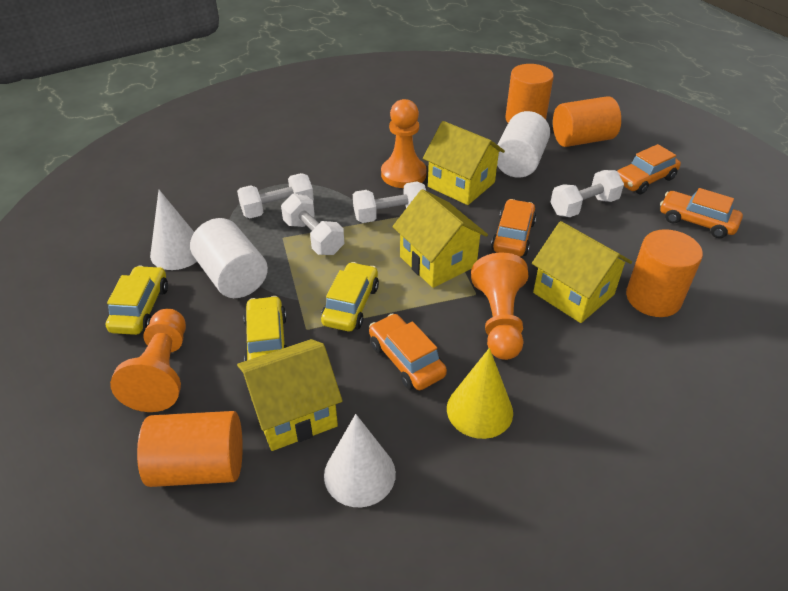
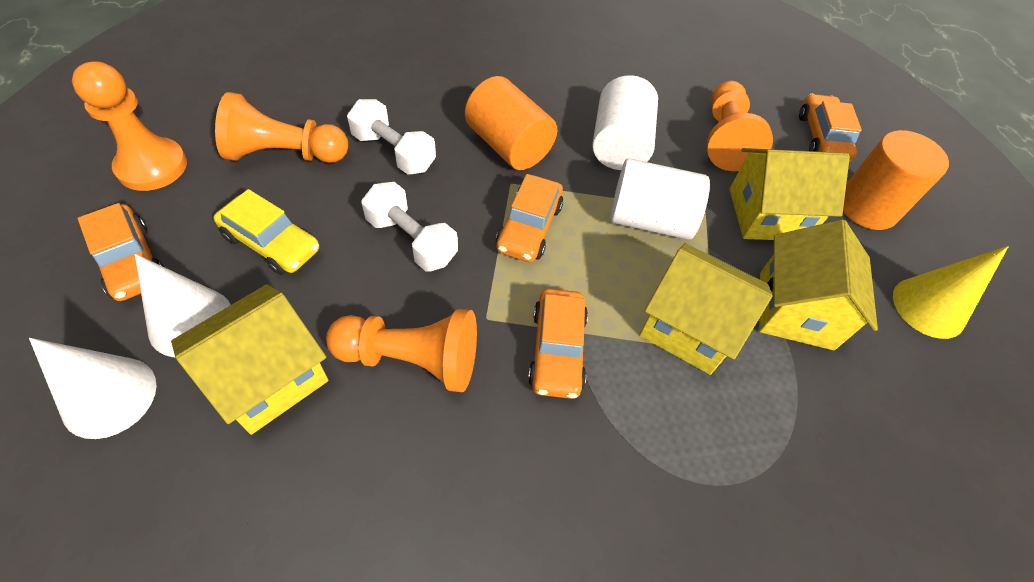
orange cylinder: 4 -> 2
orange pawn: 3 -> 4
white dumbbell: 4 -> 2
yellow car: 3 -> 1

